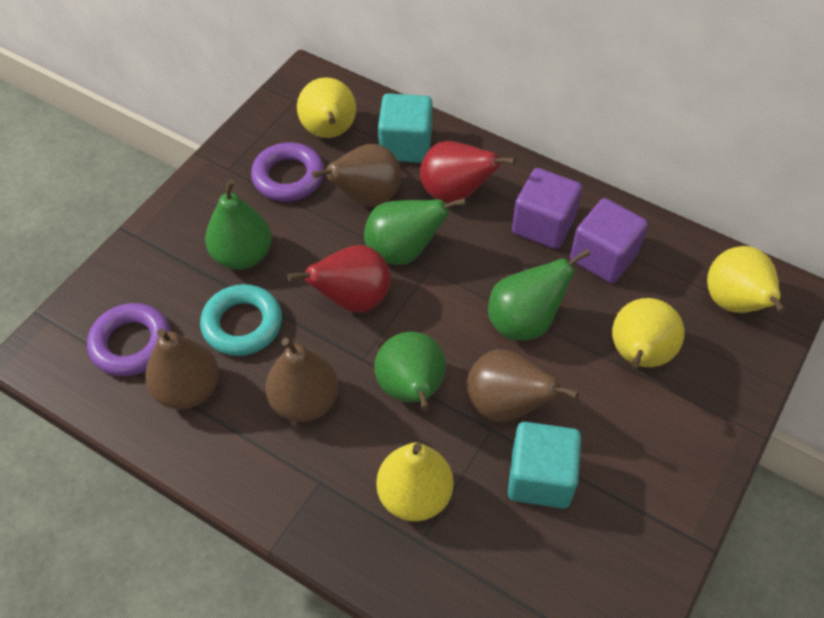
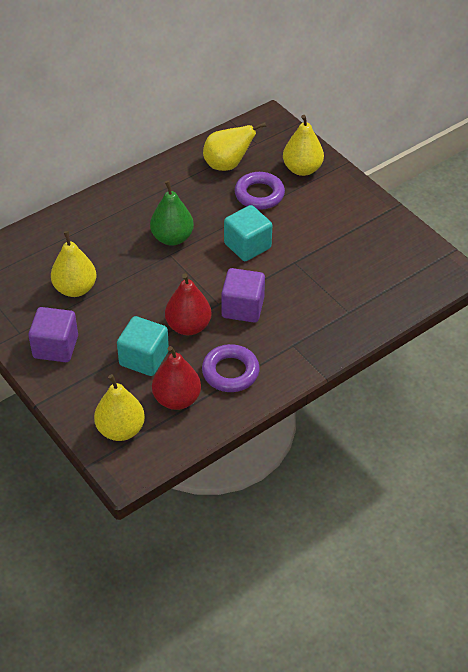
brown pear: 4 -> 0
green pear: 4 -> 1
turquoise ring: 1 -> 0

